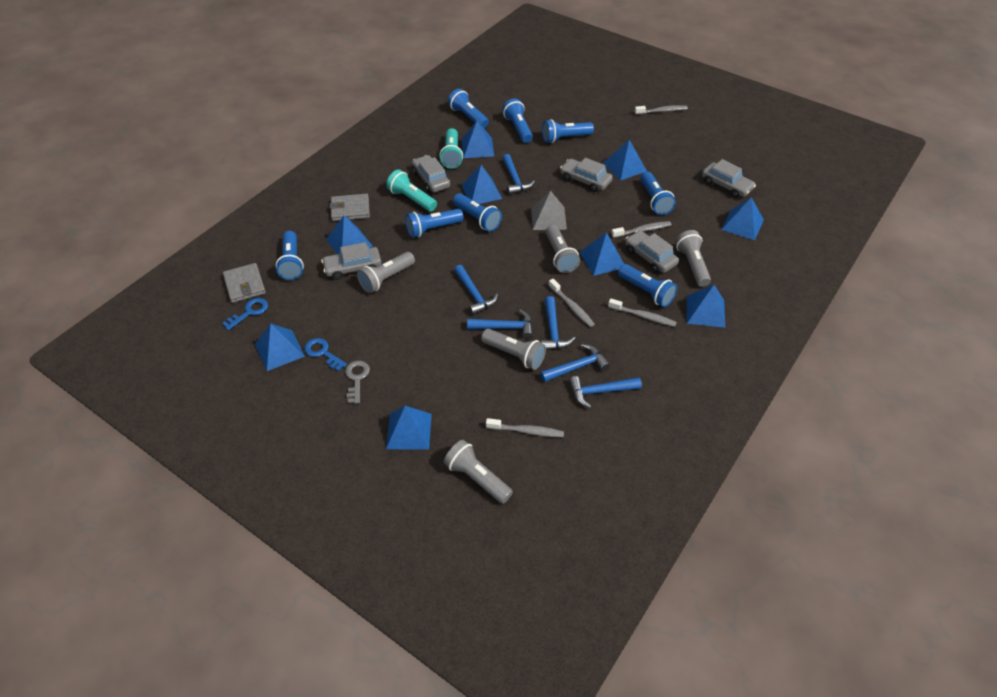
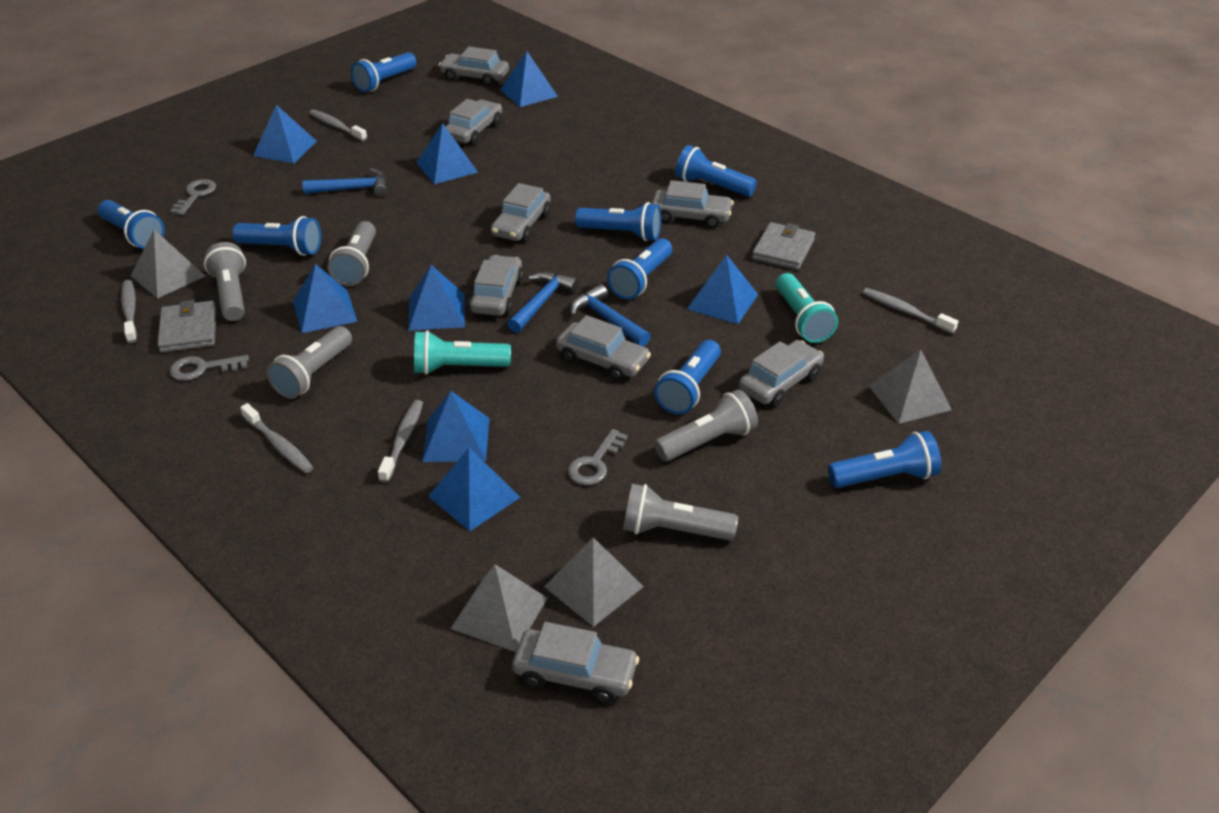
blue hammer: 6 -> 3
blue key: 2 -> 0
blue pyramid: 9 -> 8
grey car: 5 -> 8
grey key: 1 -> 3
grey pyramid: 1 -> 4

